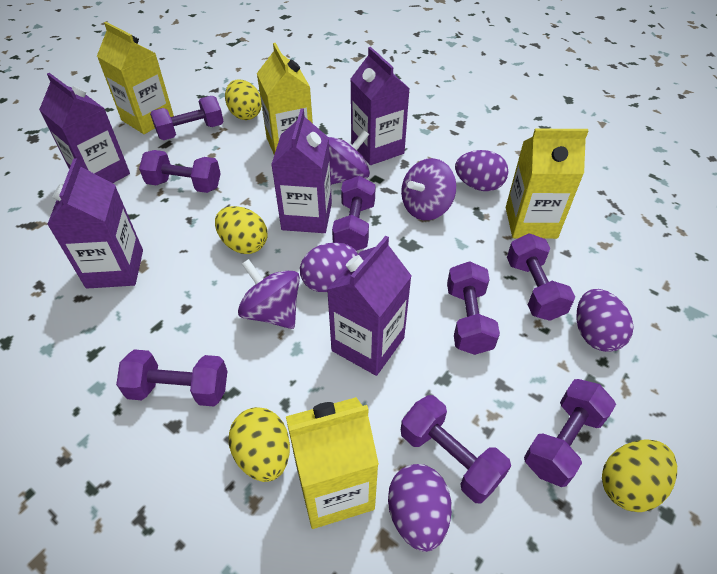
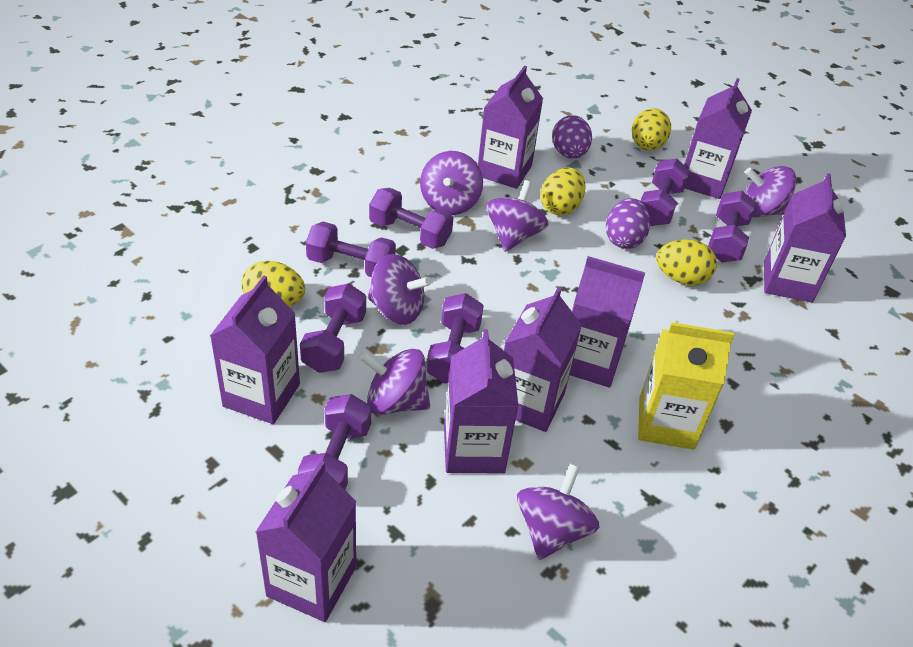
purple carton: 5 -> 8
purple dumbbell: 8 -> 7
purple egg: 4 -> 2
purple spinning top: 3 -> 6
yellow carton: 4 -> 1

